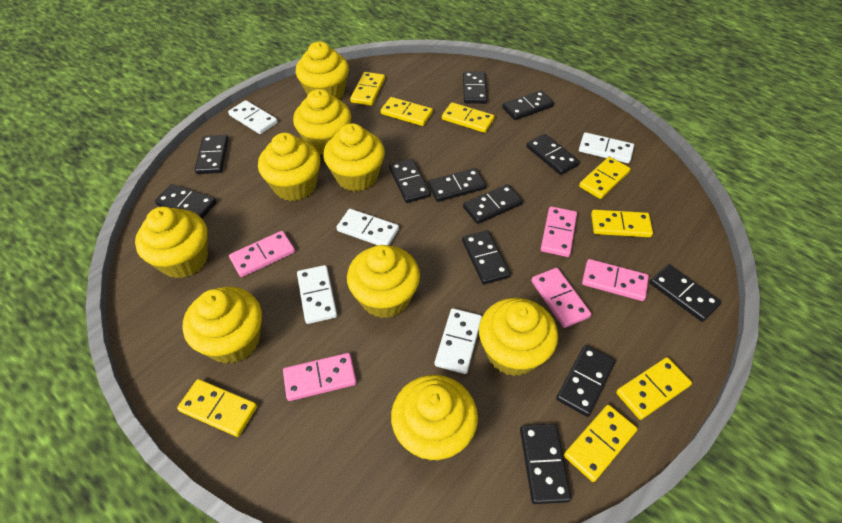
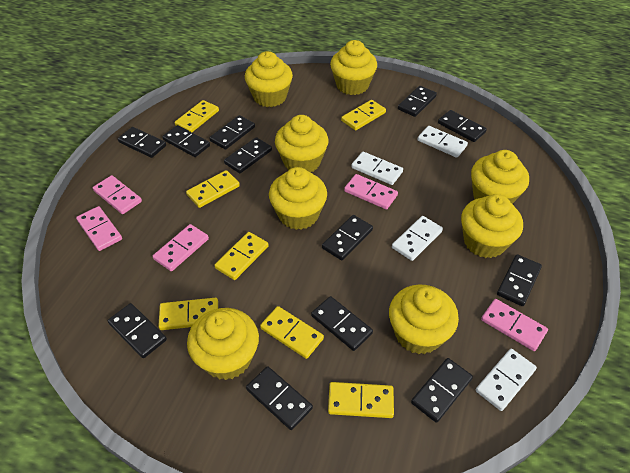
white domino: 5 -> 4
yellow cupcake: 9 -> 8
yellow domino: 8 -> 7

